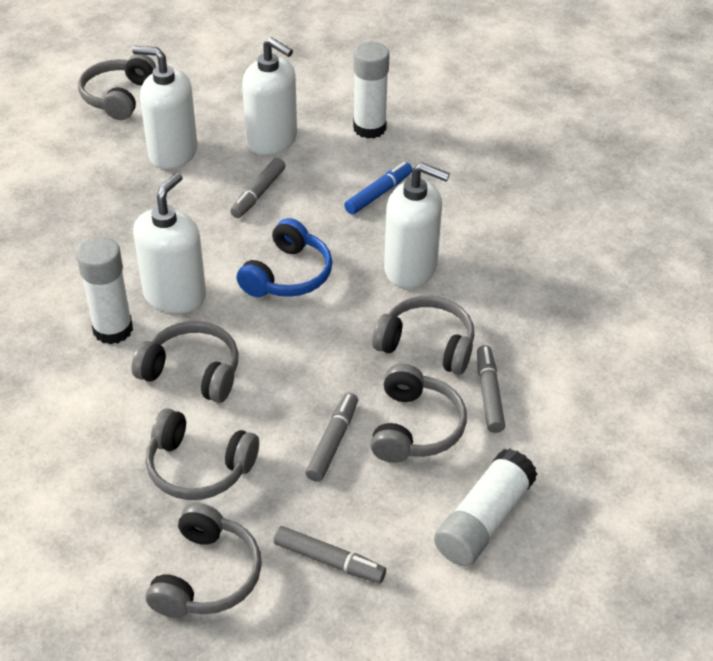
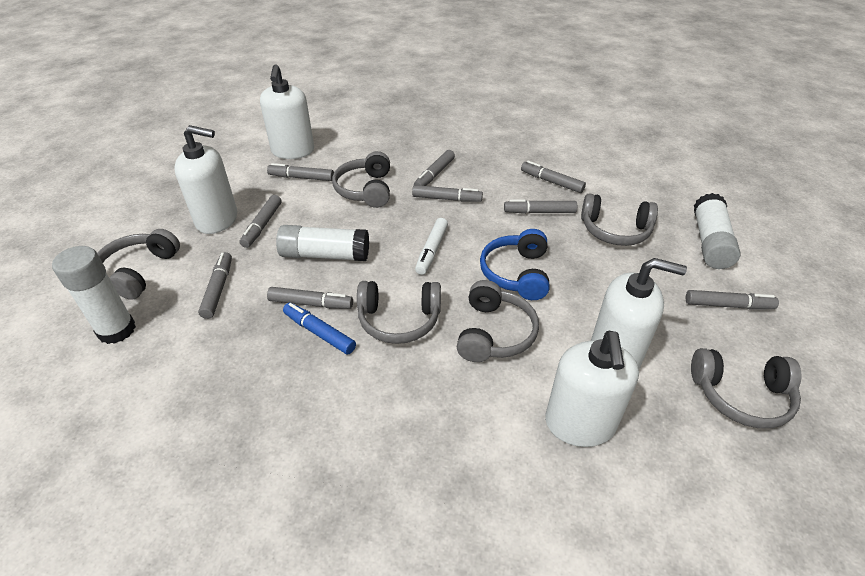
grey marker: 4 -> 9
white marker: 0 -> 1

